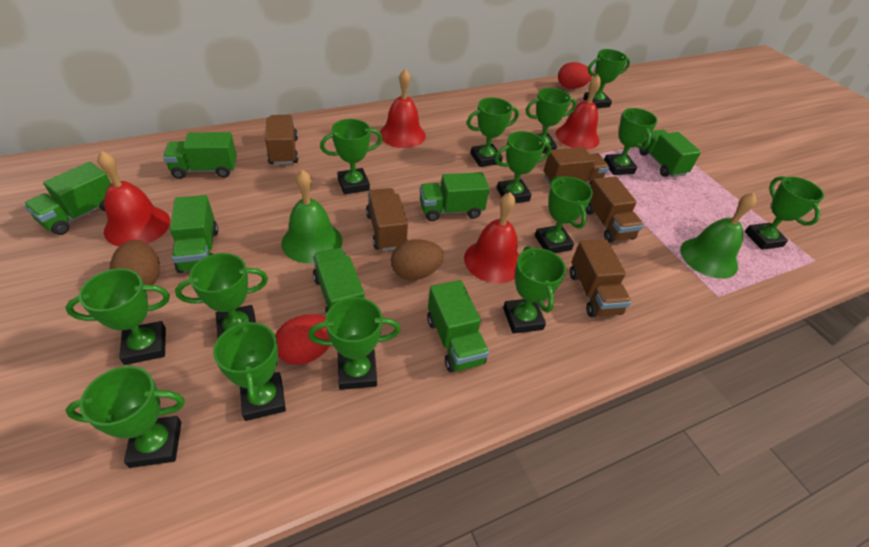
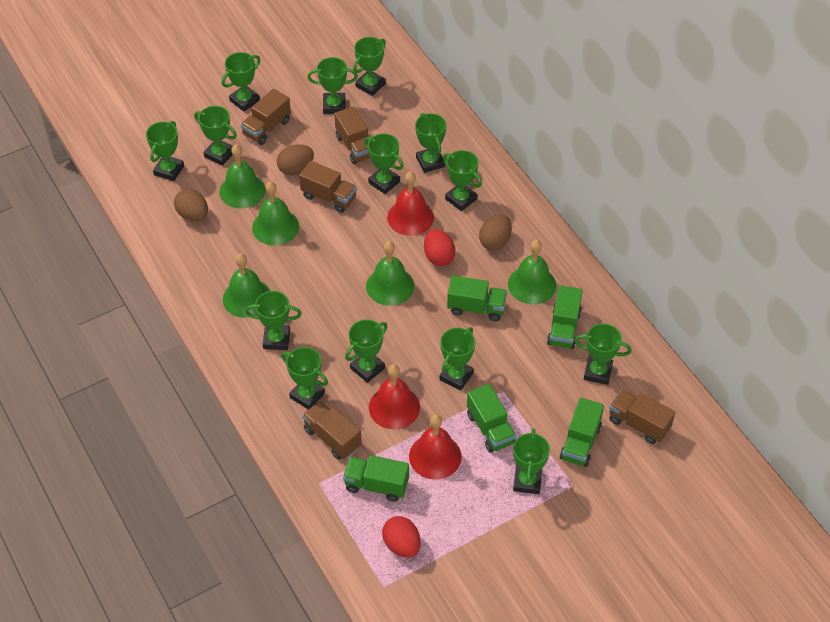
brown egg: 2 -> 3
green bell: 2 -> 5
green truck: 7 -> 5
red bell: 4 -> 3

